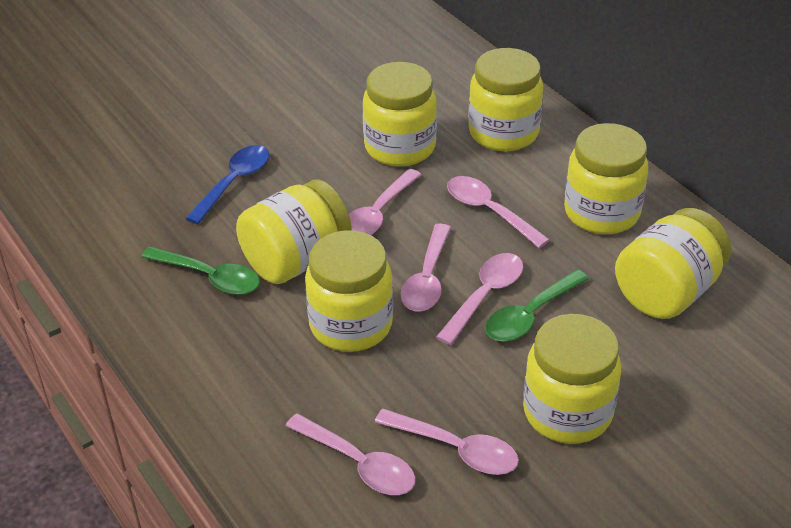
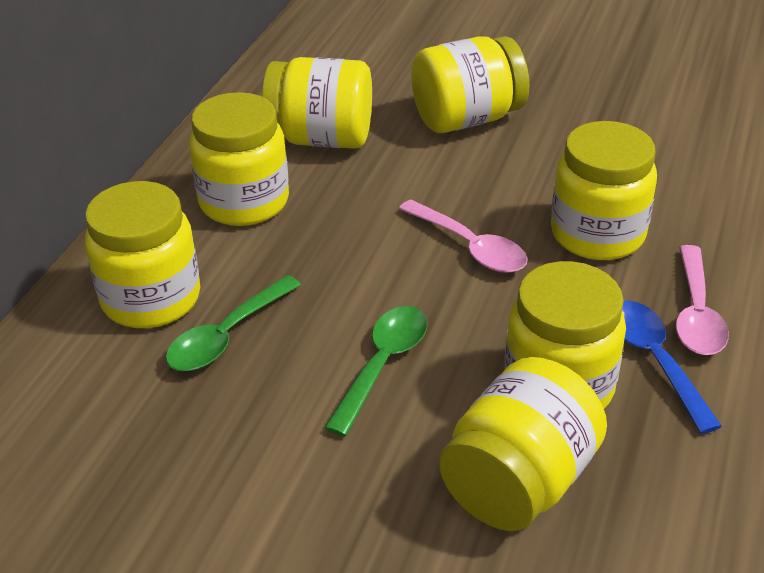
pink spoon: 6 -> 2

